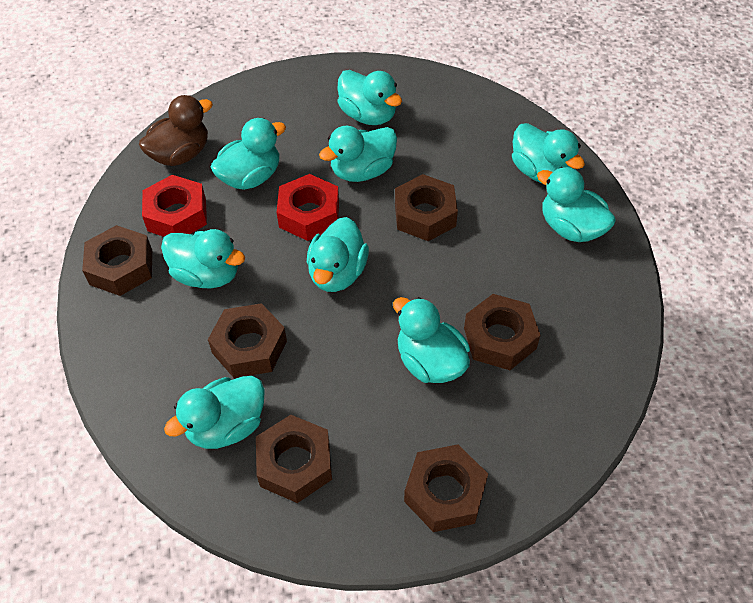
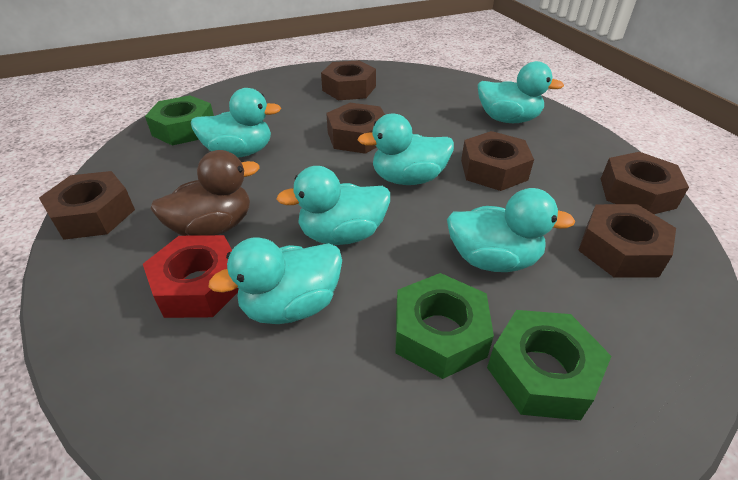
green nut: 0 -> 3
red nut: 2 -> 1
turquoise duck: 9 -> 6

